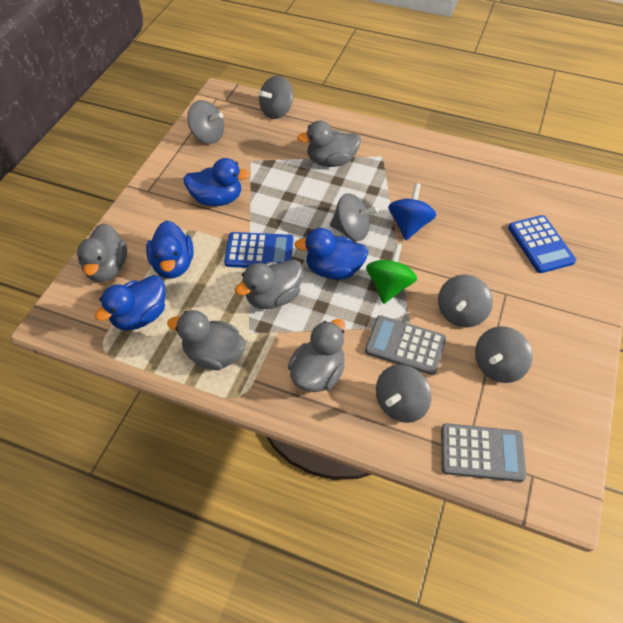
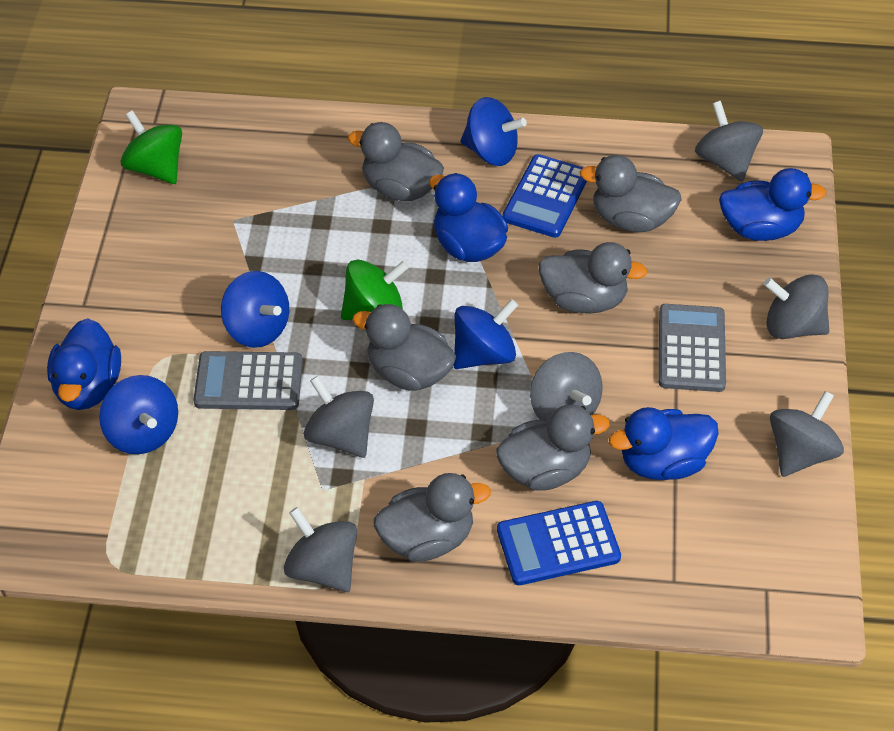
blue spinning top: 1 -> 4
green spinning top: 1 -> 2
grey duck: 5 -> 6

